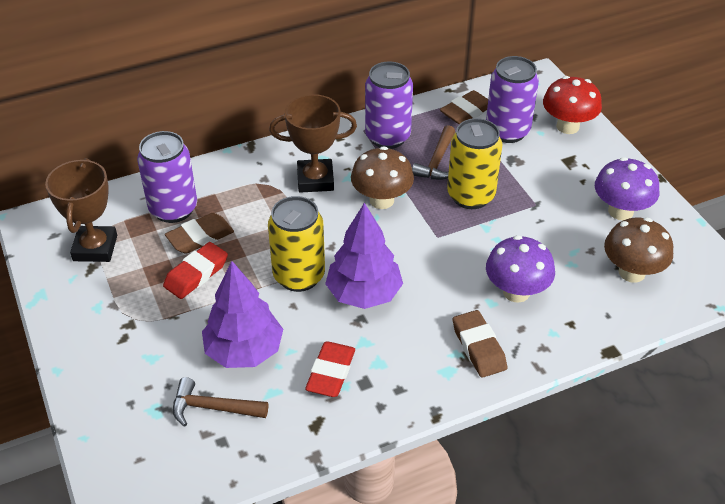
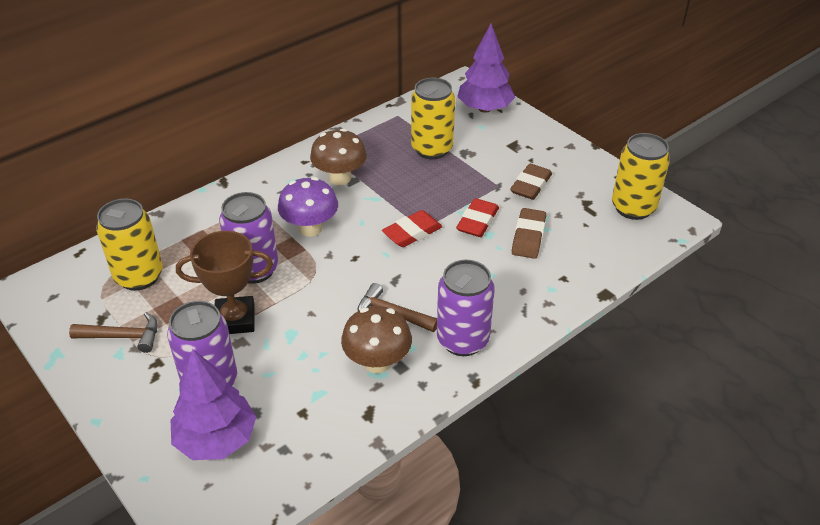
brown eraser: 3 -> 2
brown trophy: 2 -> 1
purple mushroom: 2 -> 1
red mushroom: 1 -> 0
yellow can: 2 -> 3

